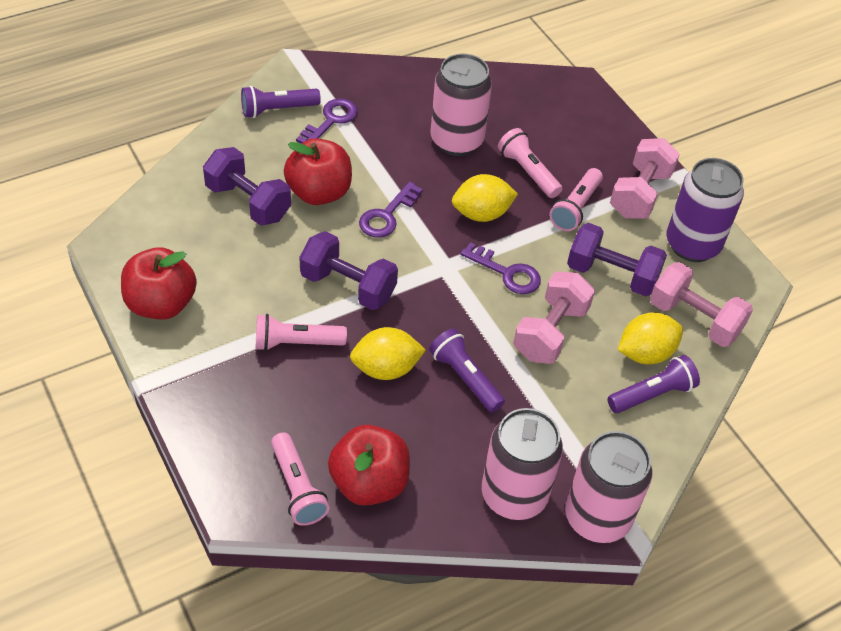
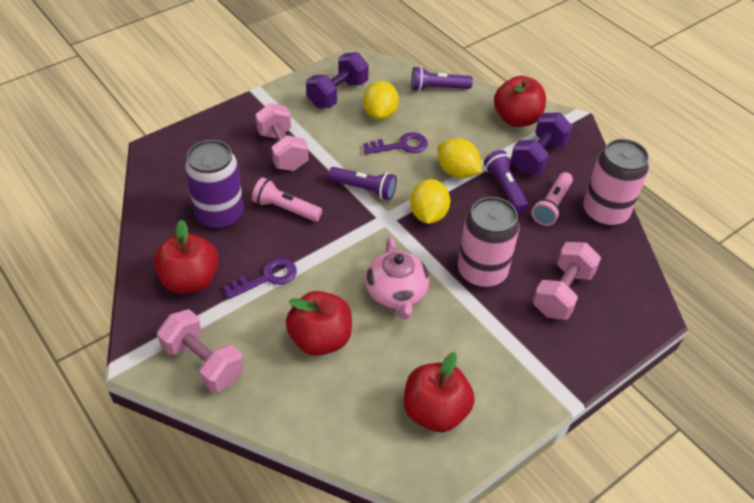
pink can: 3 -> 2
pink flashlight: 4 -> 2
pink teapot: 0 -> 1
purple dumbbell: 3 -> 2
purple key: 3 -> 2
red apple: 3 -> 4

